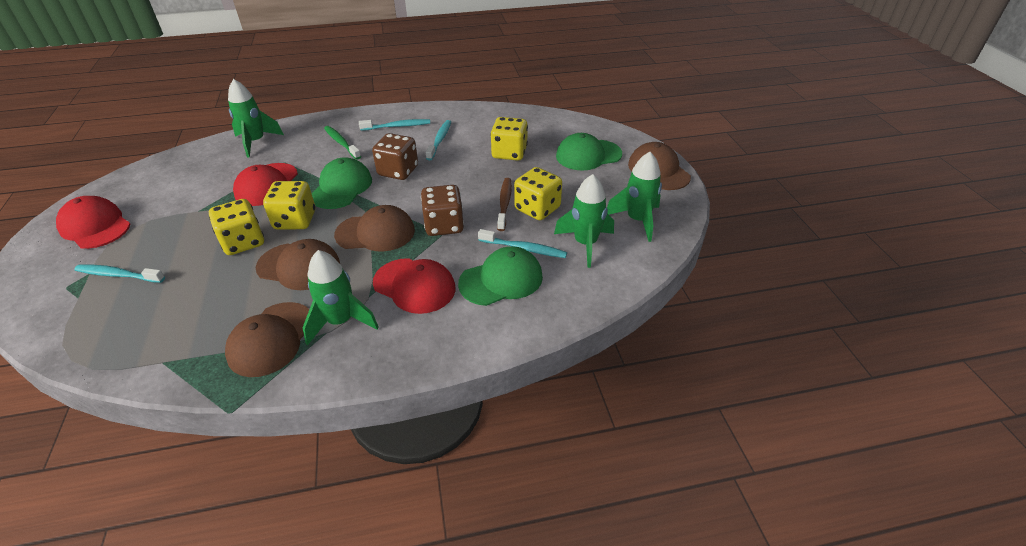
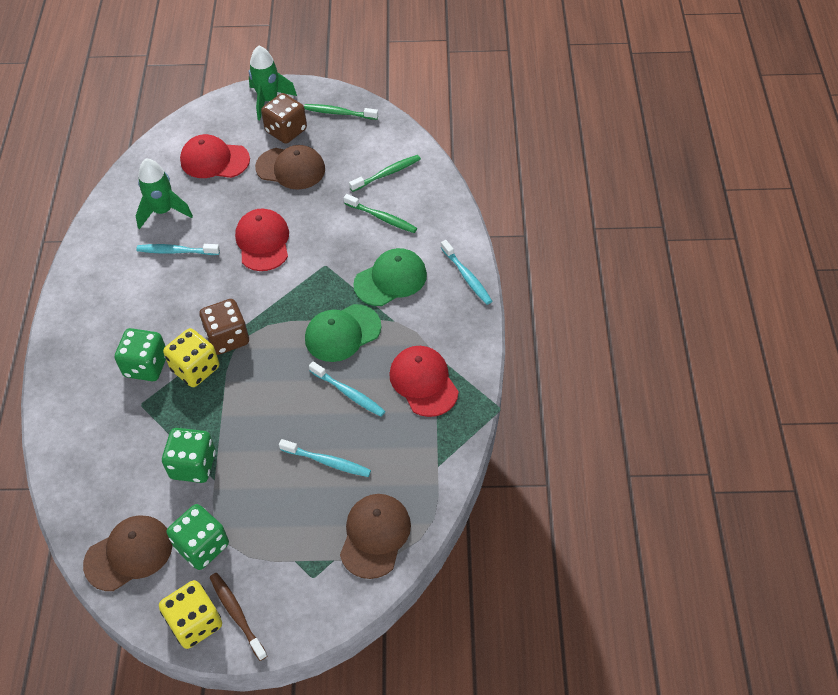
brown cap: 4 -> 3
green cap: 3 -> 2
green dice: 0 -> 3
green rocket: 4 -> 2
green toothbrush: 1 -> 3
yellow dice: 4 -> 2

